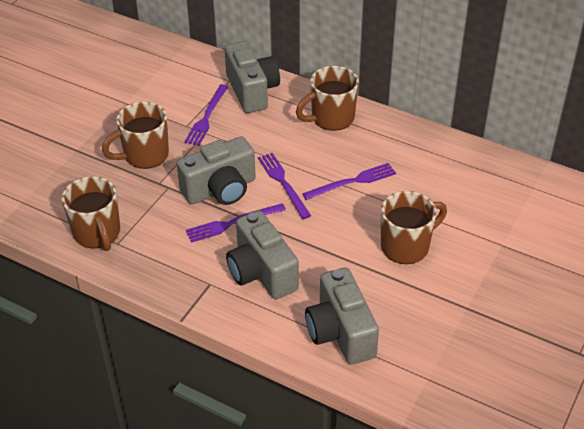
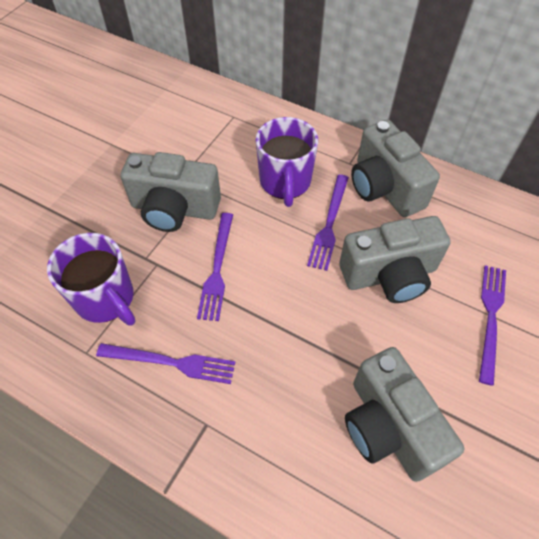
brown mug: 4 -> 0
purple mug: 0 -> 2

